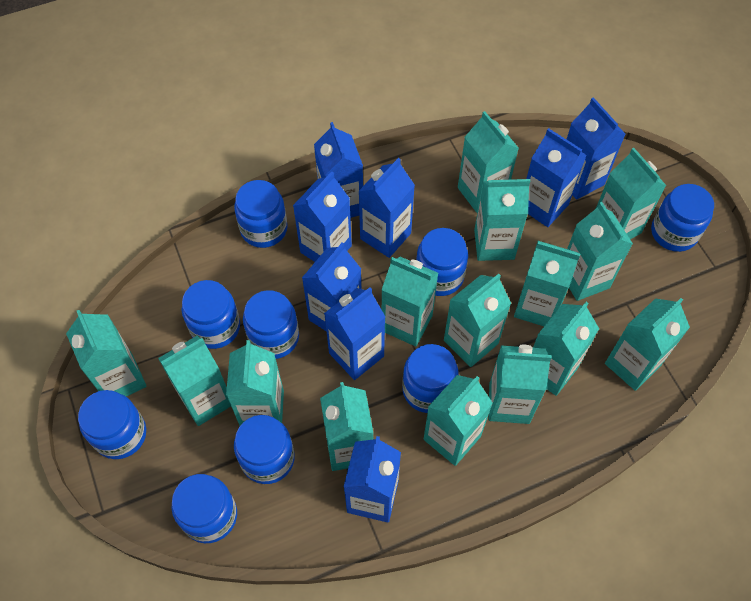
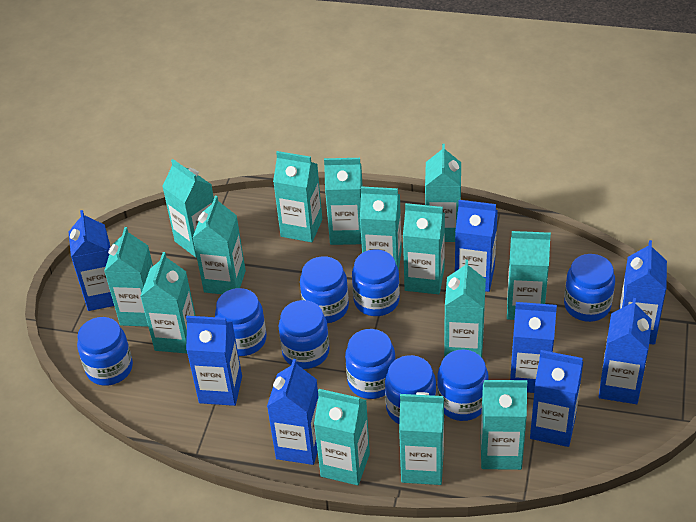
turquoise carton: 15 -> 14

